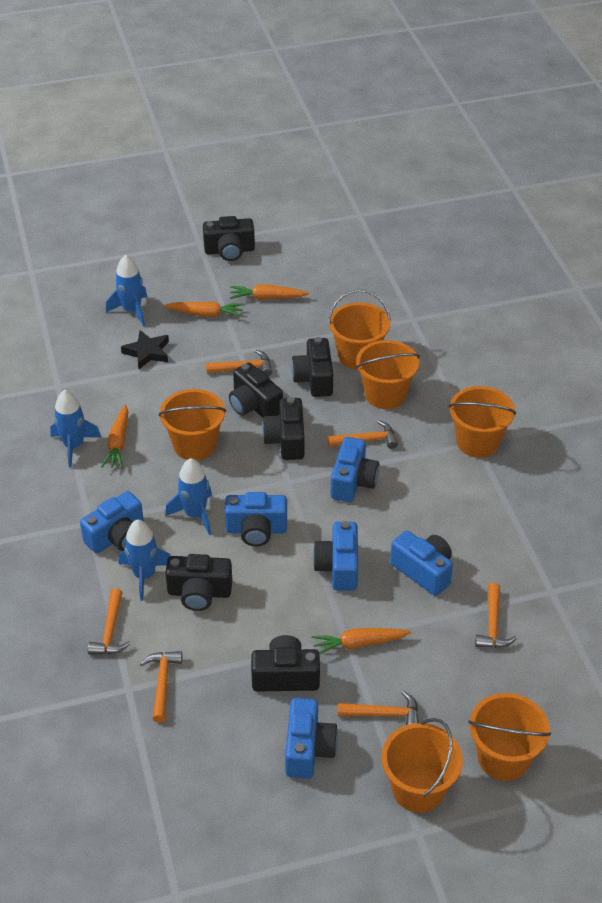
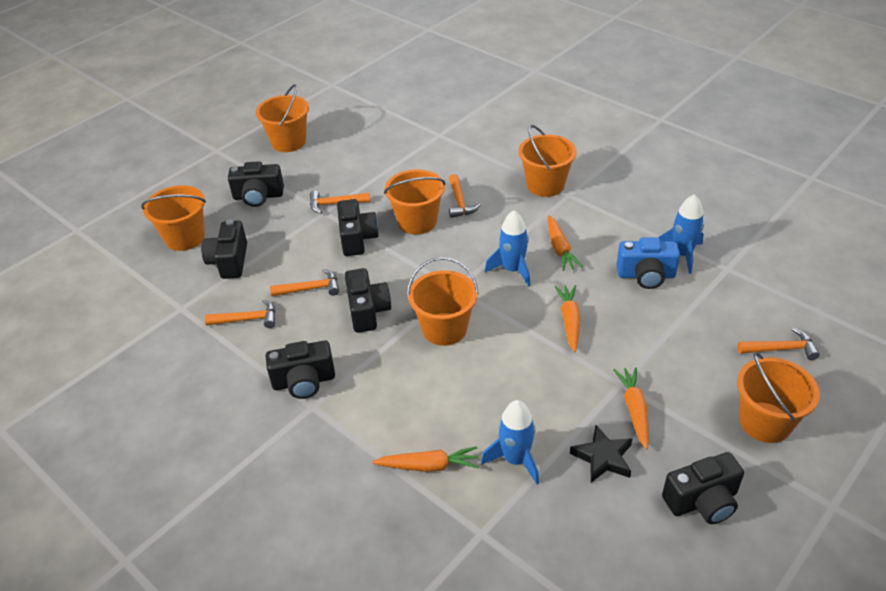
blue camera: 6 -> 1
blue rocket: 4 -> 3
orange hammer: 6 -> 5

